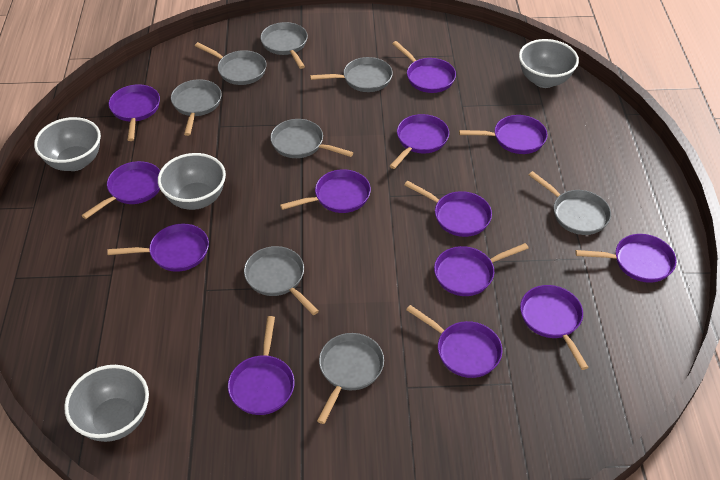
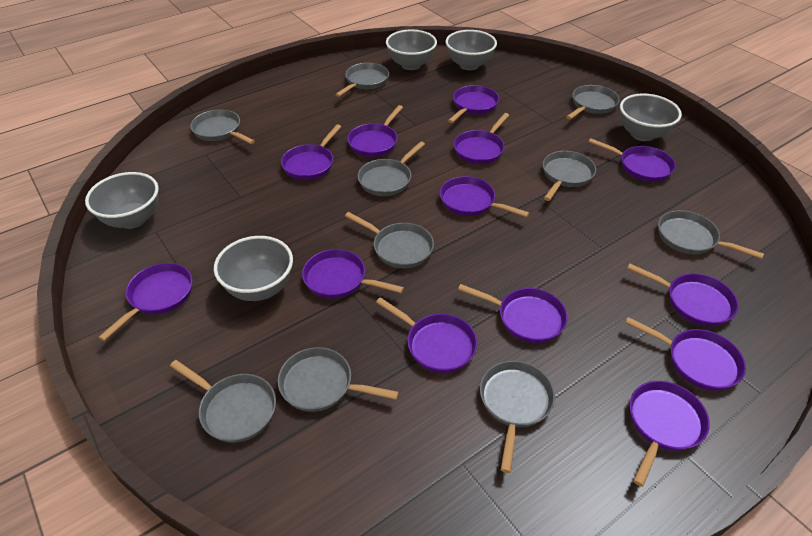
grey bowl: 4 -> 5
grey pan: 8 -> 10

